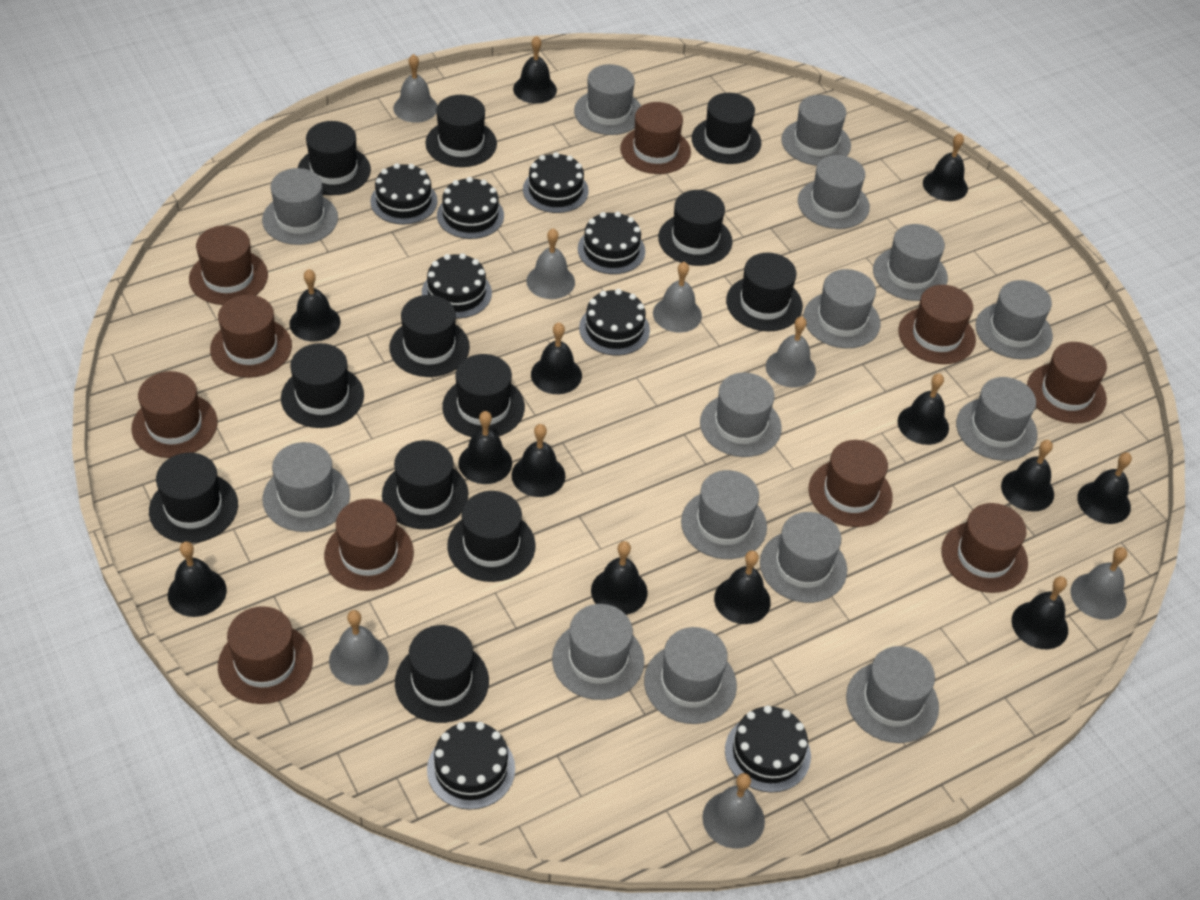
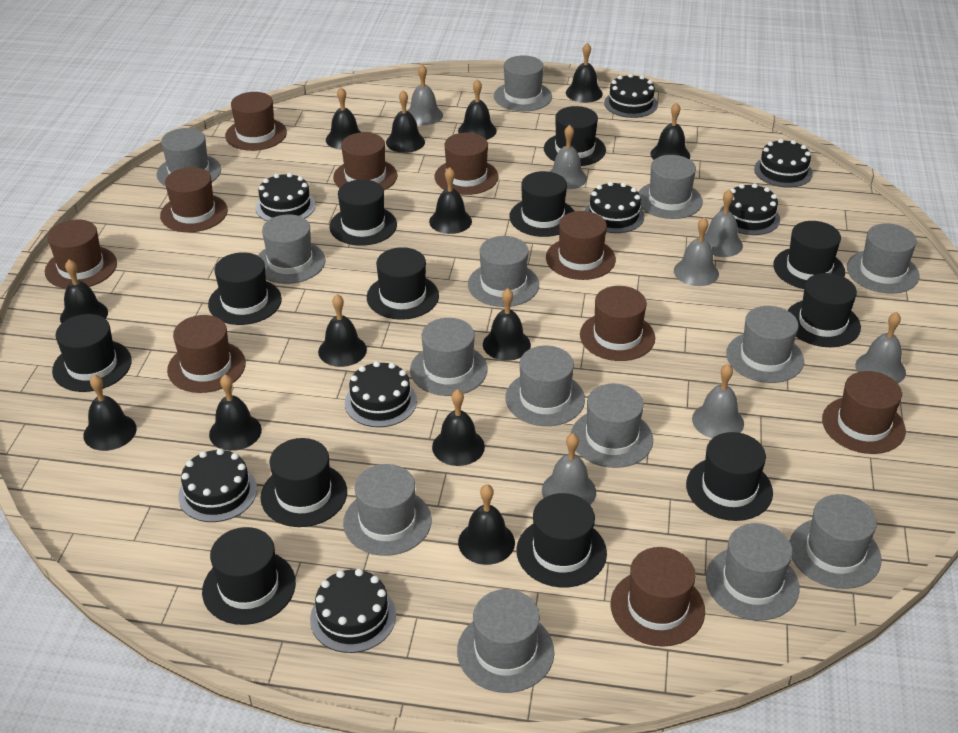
grey hat: 15 -> 14

